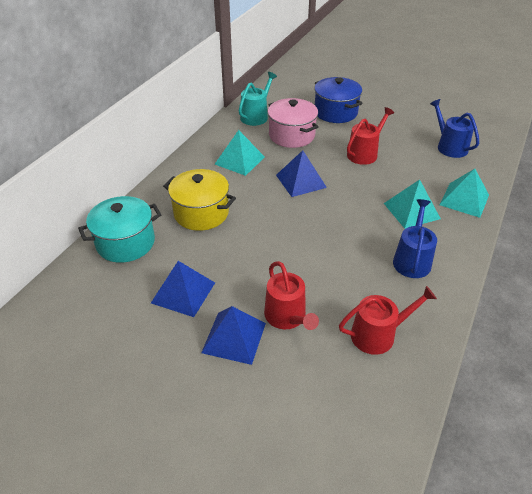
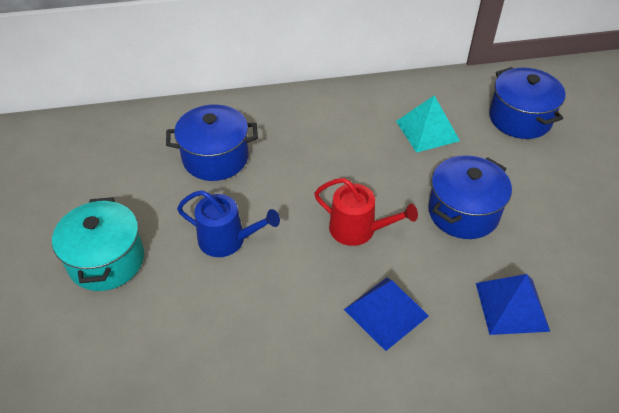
blue pot: 1 -> 3
blue pyramid: 3 -> 2
blue watering can: 2 -> 1
pink pot: 1 -> 0
red watering can: 3 -> 1
turquoise pyramid: 3 -> 1
turquoise watering can: 1 -> 0
yellow pot: 1 -> 0

